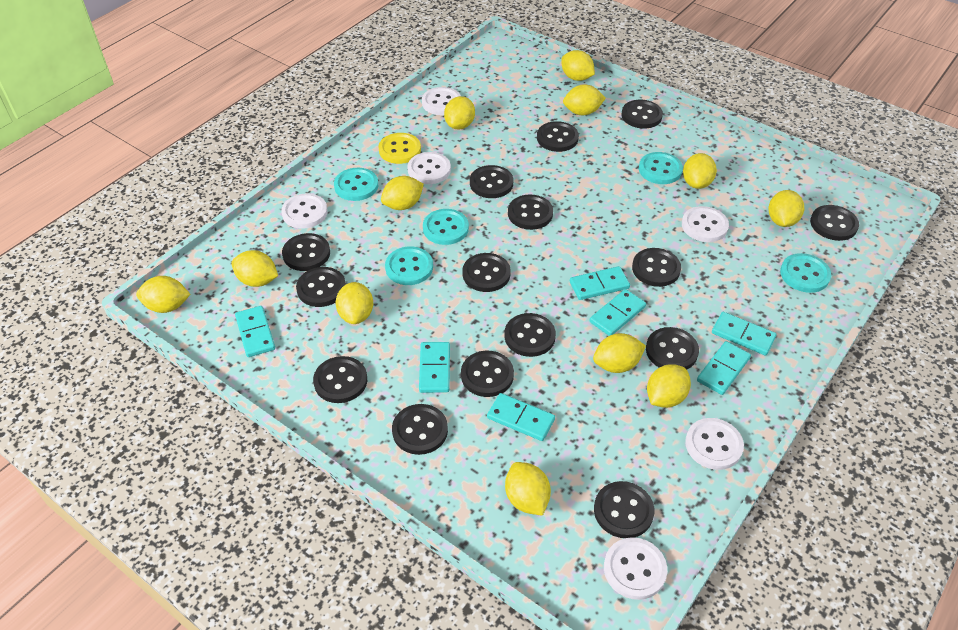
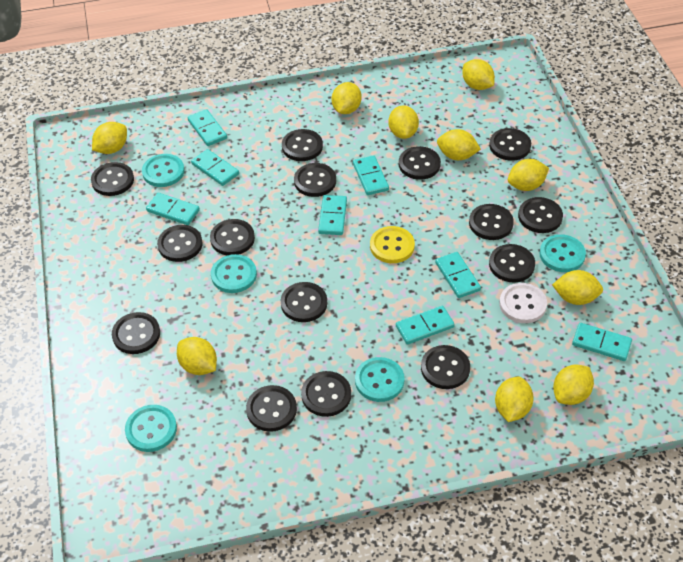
turquoise domino: 7 -> 8
white button: 6 -> 1
yellow lemon: 12 -> 10

